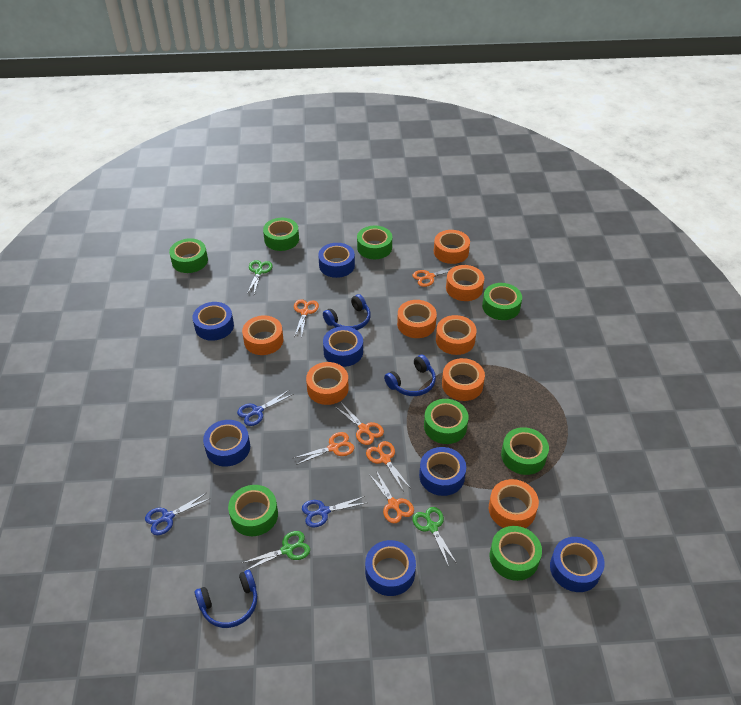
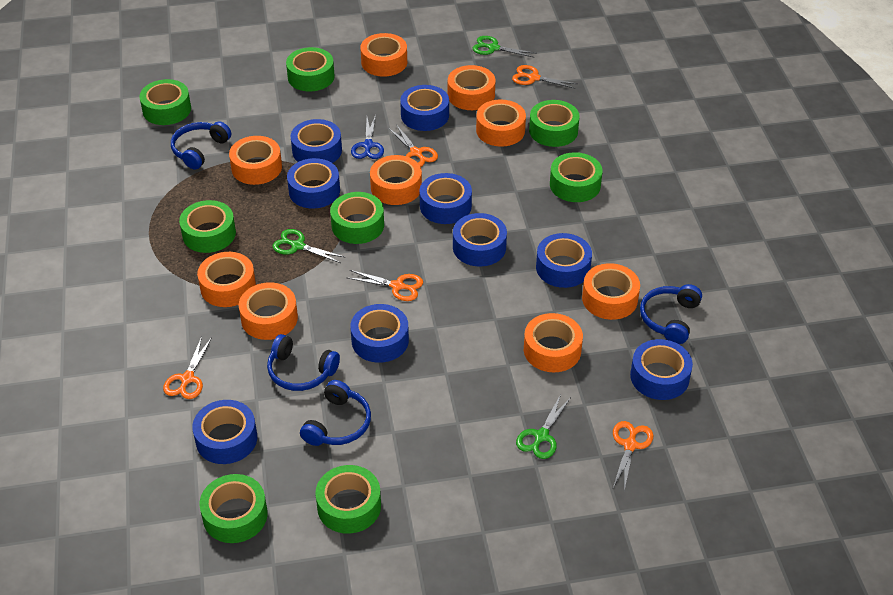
blue headphones: 3 -> 4
blue scissors: 3 -> 1
blue tape: 7 -> 9
orange scissors: 6 -> 5
orange tape: 8 -> 9

